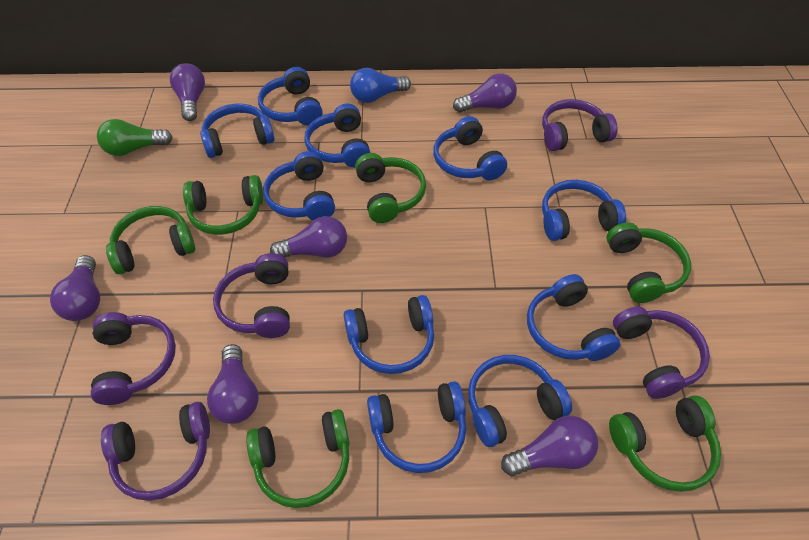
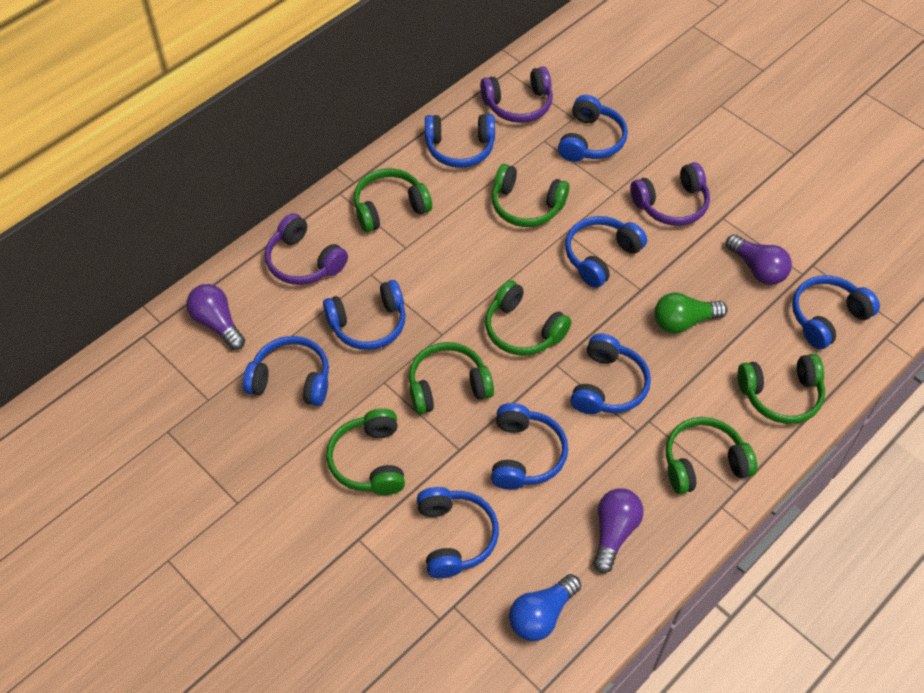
blue headphones: 10 -> 9
green headphones: 6 -> 7
purple headphones: 5 -> 3
purple light bulb: 6 -> 3

